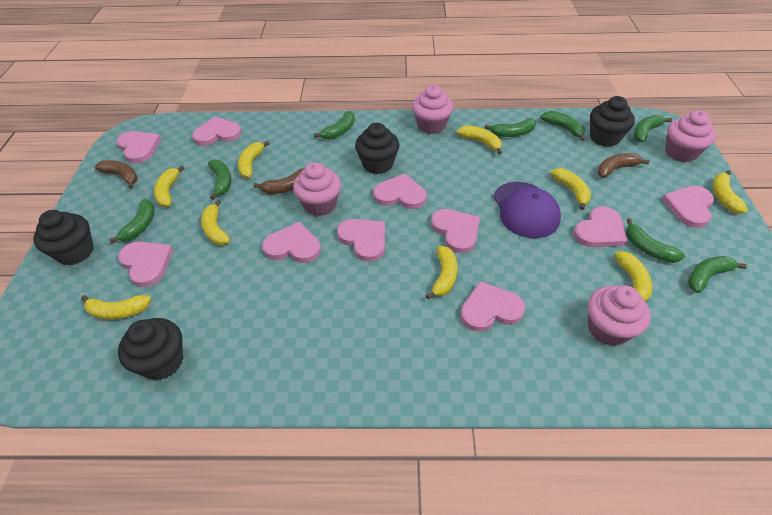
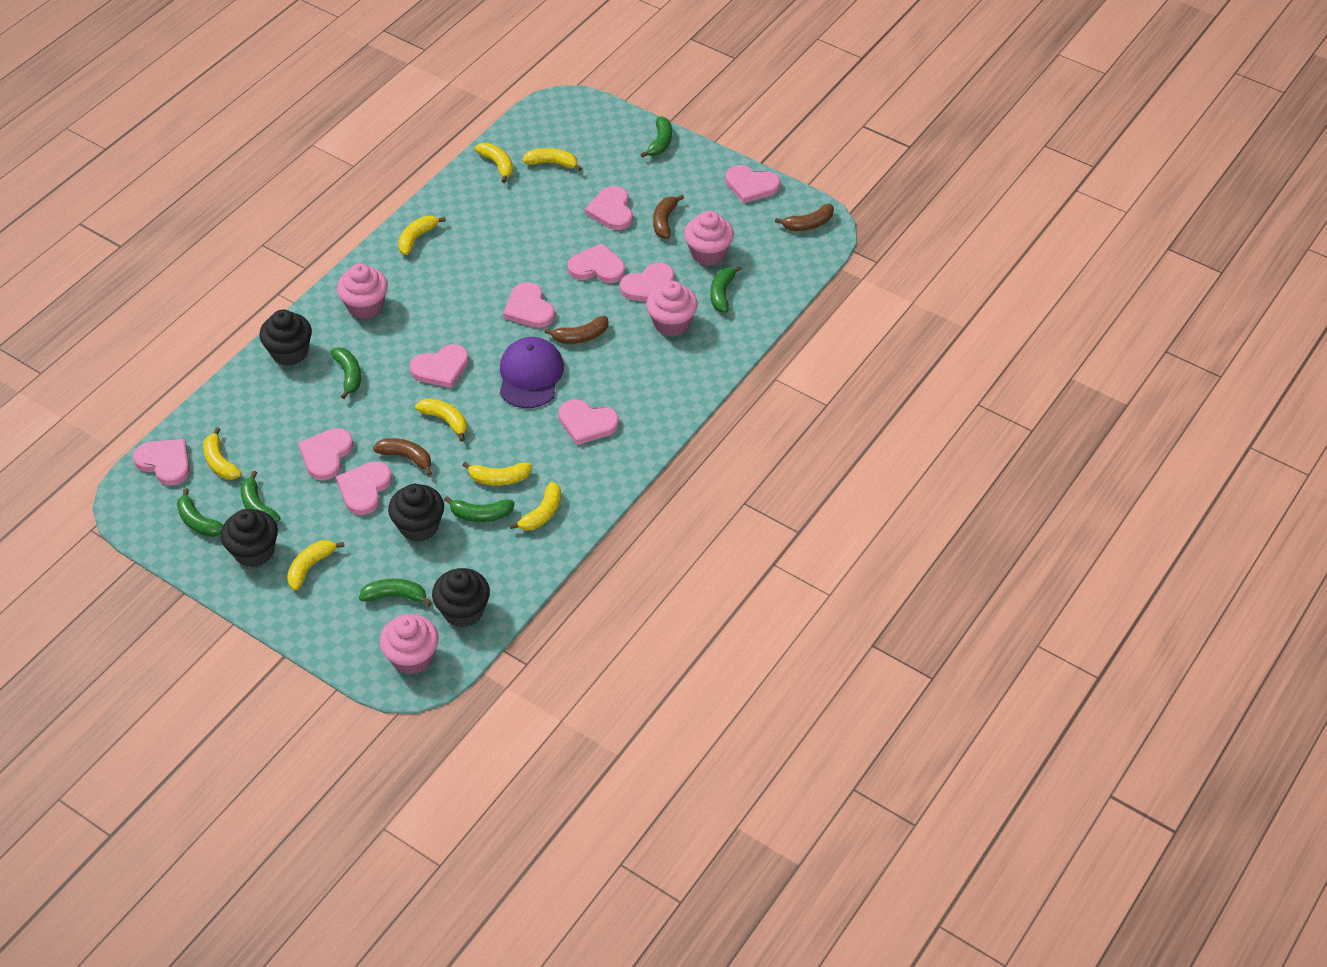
brown banana: 3 -> 4
green banana: 8 -> 7
yellow banana: 9 -> 8

